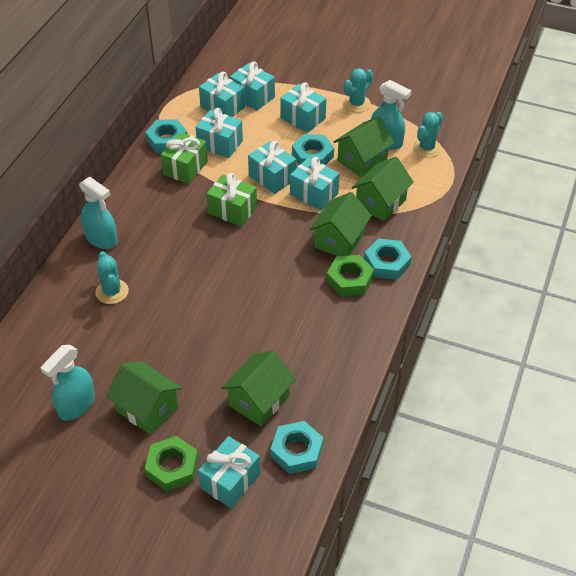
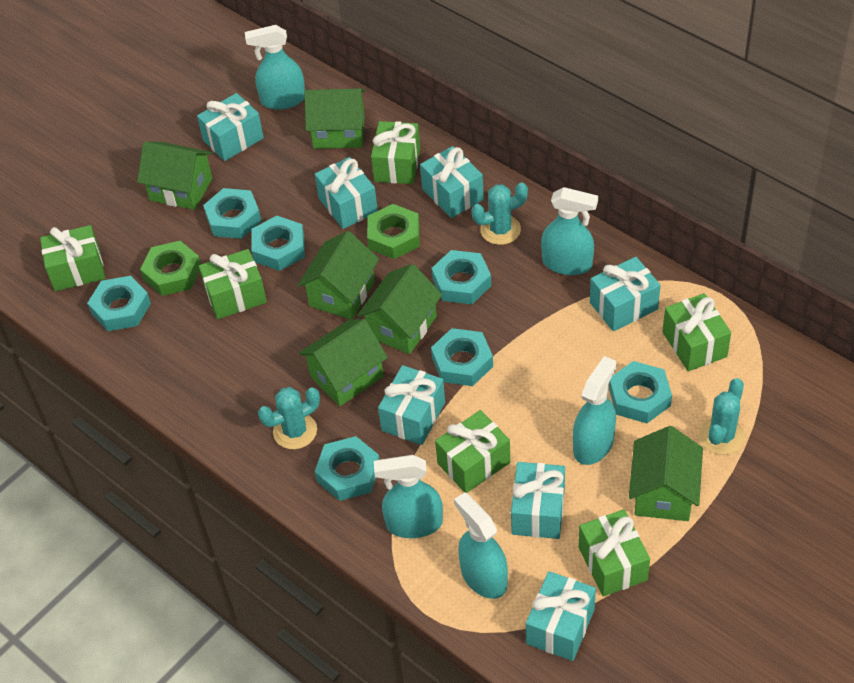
green gift: 2 -> 6
green house: 5 -> 6
turquoise nut: 4 -> 7
turquoise spray bottle: 3 -> 5

